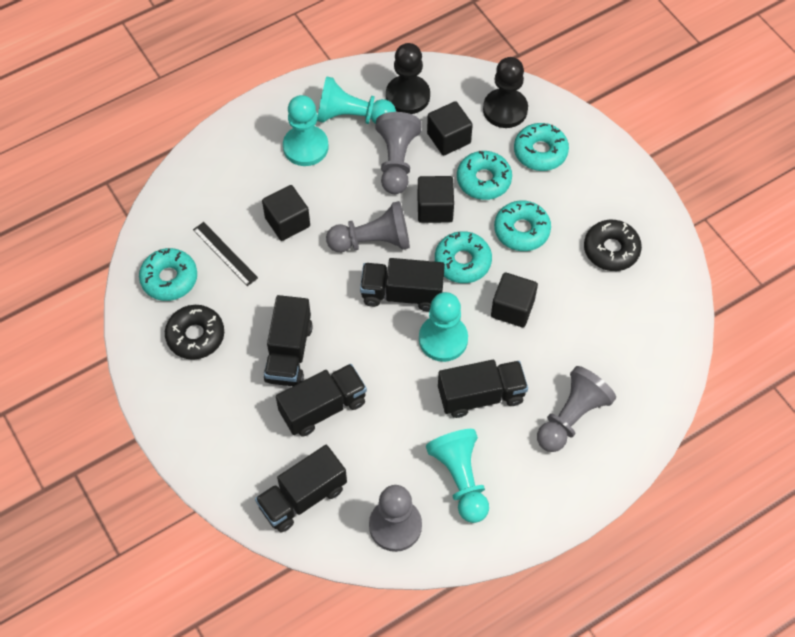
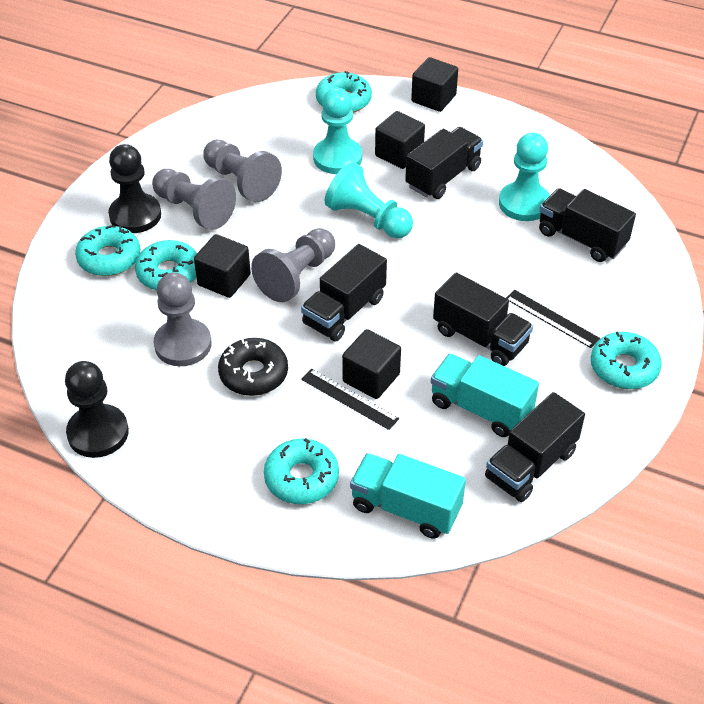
black donut: 2 -> 1
black ruler: 1 -> 2
turquoise pawn: 4 -> 3
turquoise truck: 0 -> 2

